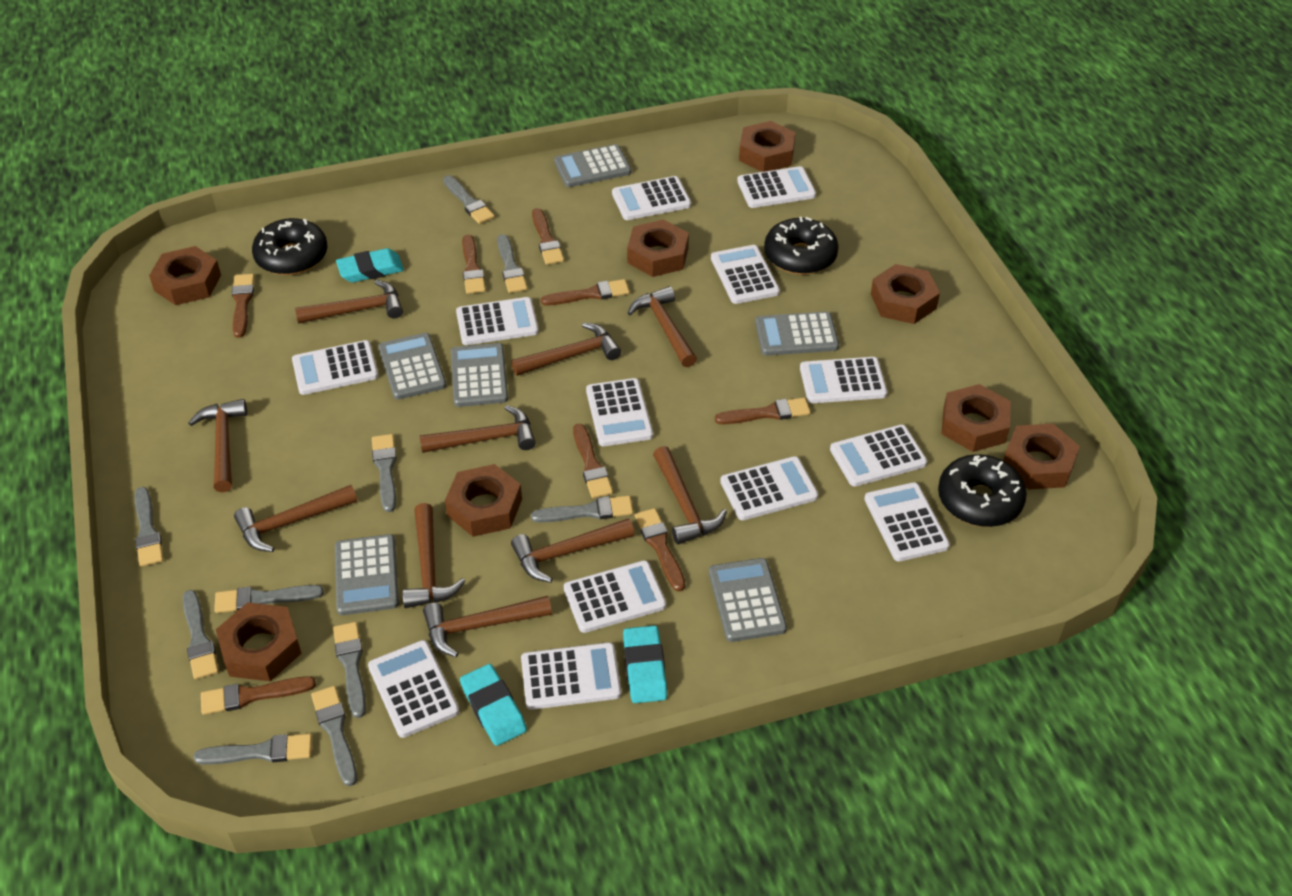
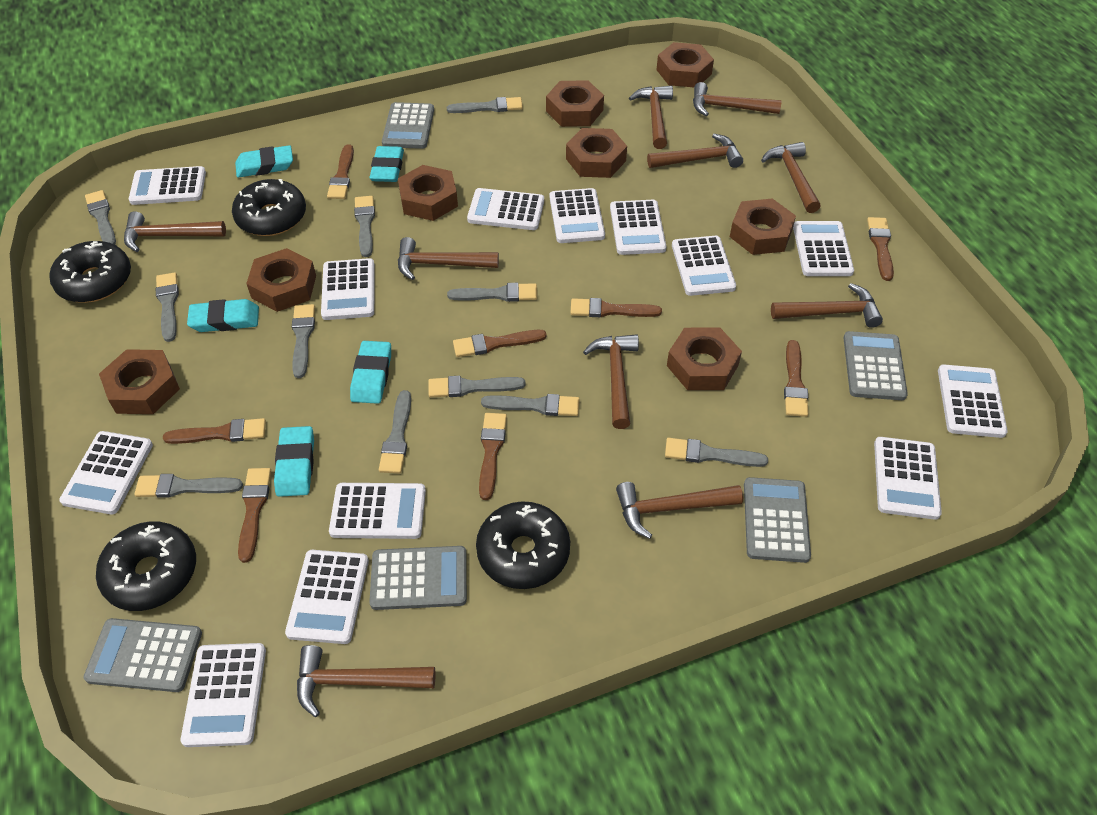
black donut: 3 -> 4
grey brush: 10 -> 11
grey calculator: 6 -> 5
turquoise eraser: 3 -> 5

